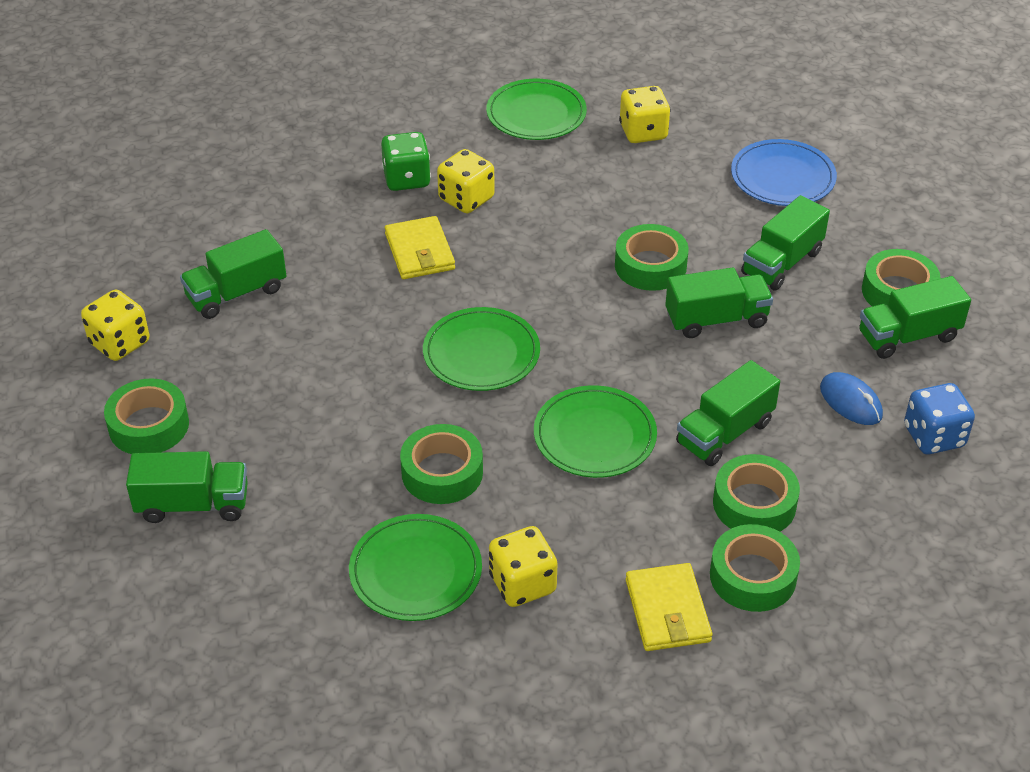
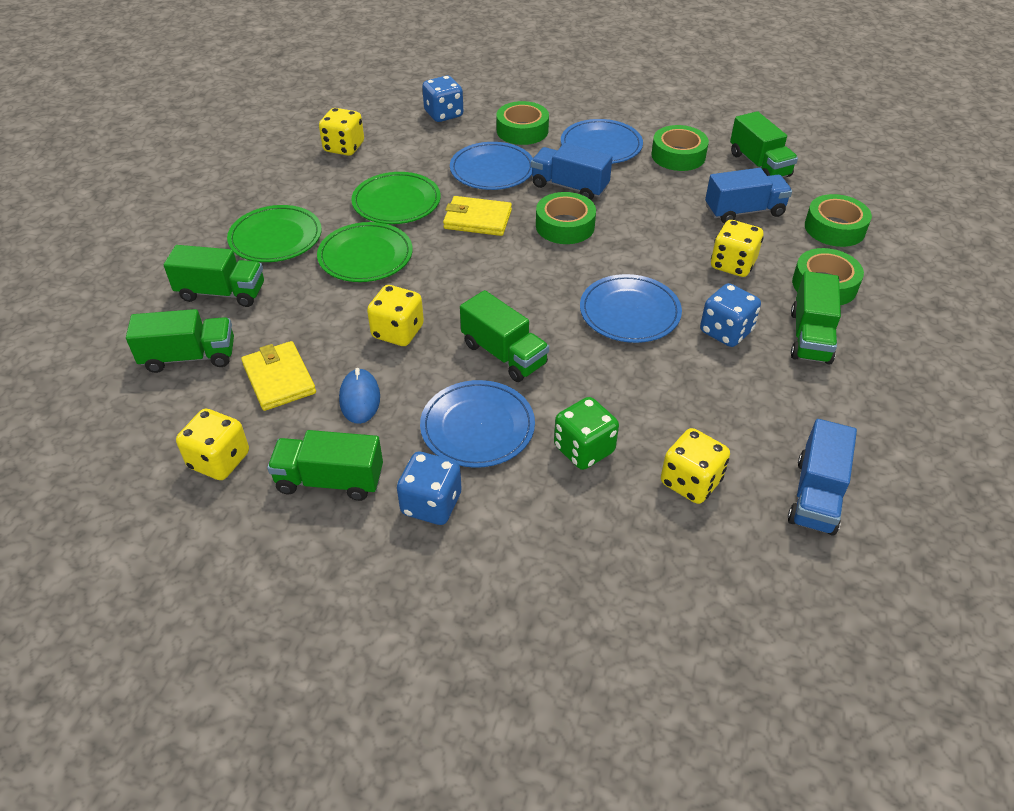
blue dice: 1 -> 3
blue plate: 1 -> 4
blue truck: 0 -> 3
green plate: 4 -> 3
green tape: 6 -> 5
yellow dice: 4 -> 5

